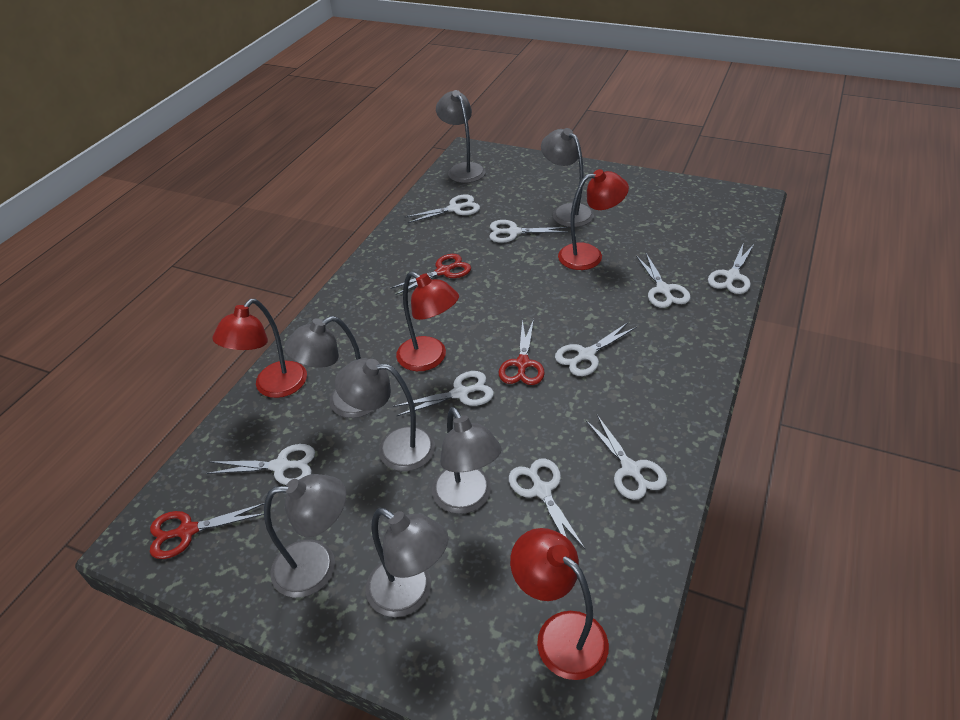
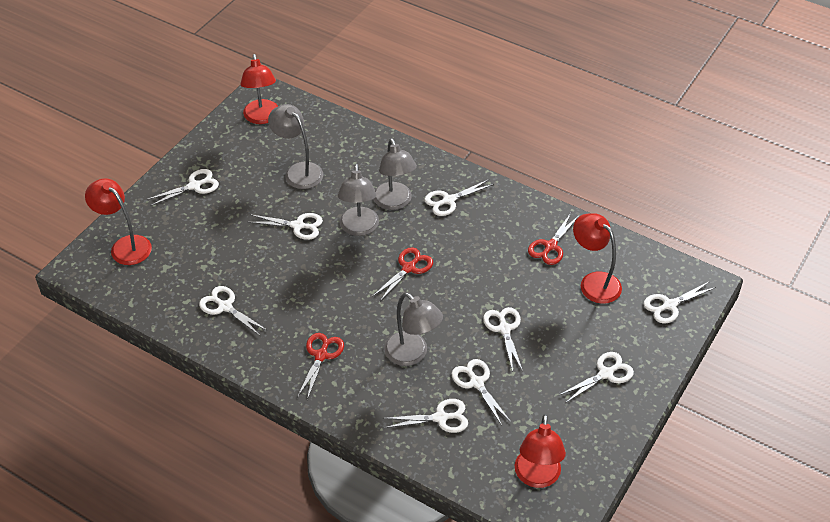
grey lamp: 7 -> 4

